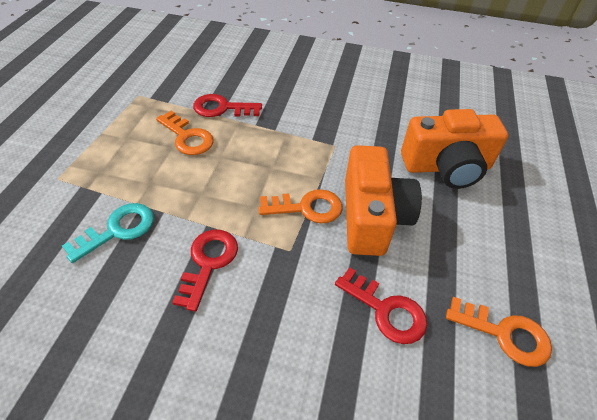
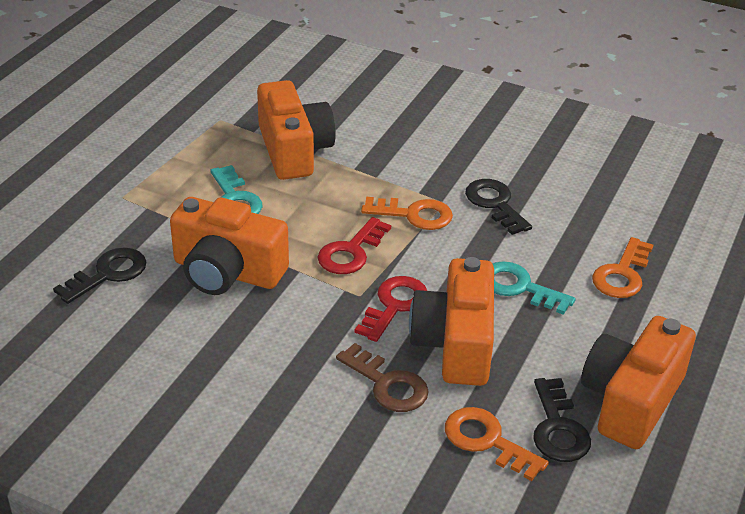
black key: 0 -> 3
brown key: 0 -> 1
orange camera: 2 -> 4
red key: 3 -> 2
turquoise key: 1 -> 2

